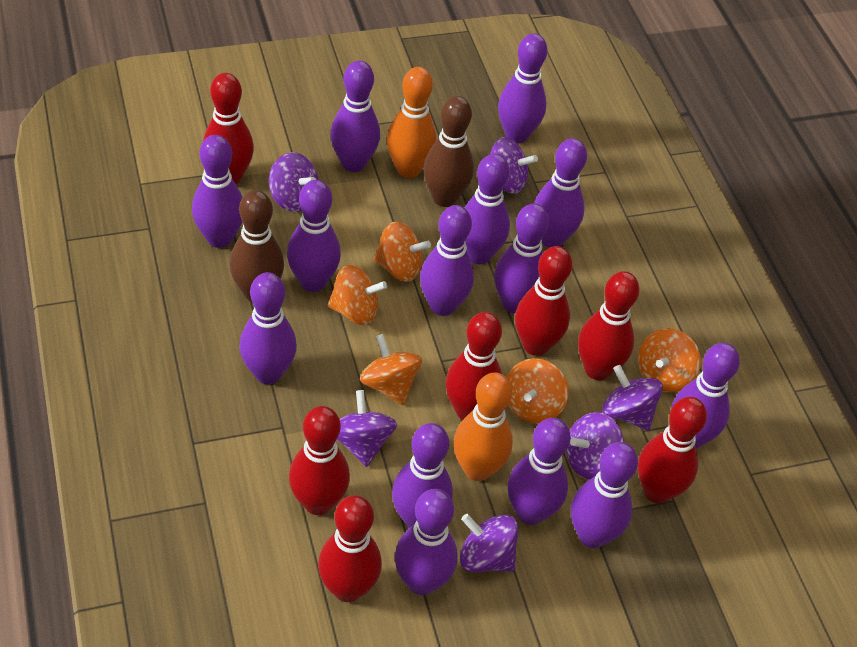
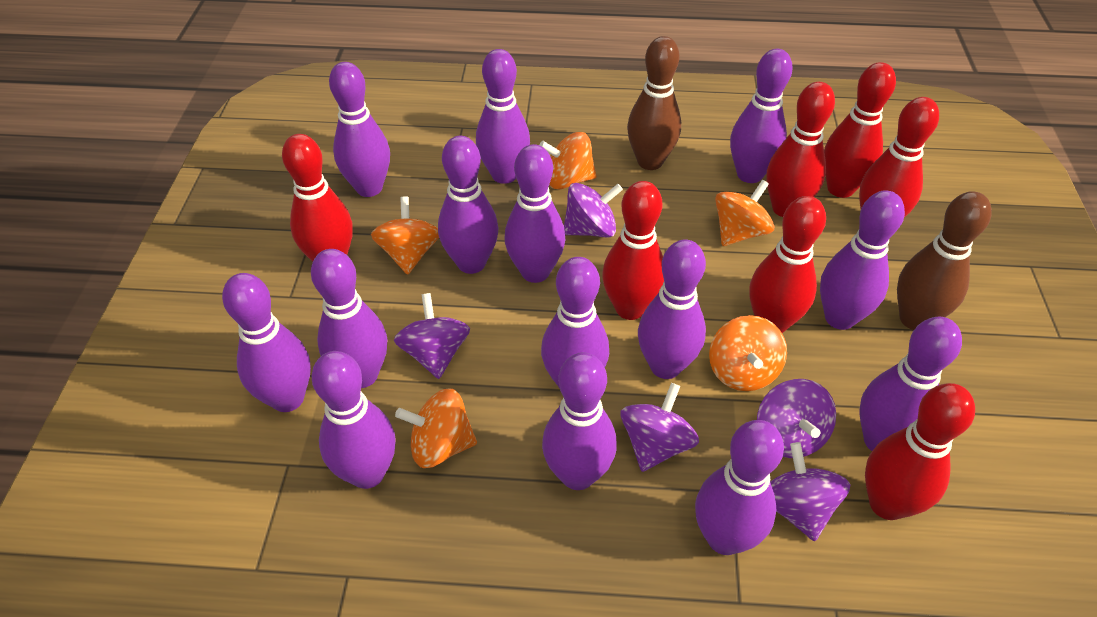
orange bowling pin: 2 -> 0
purple spinning top: 6 -> 5

